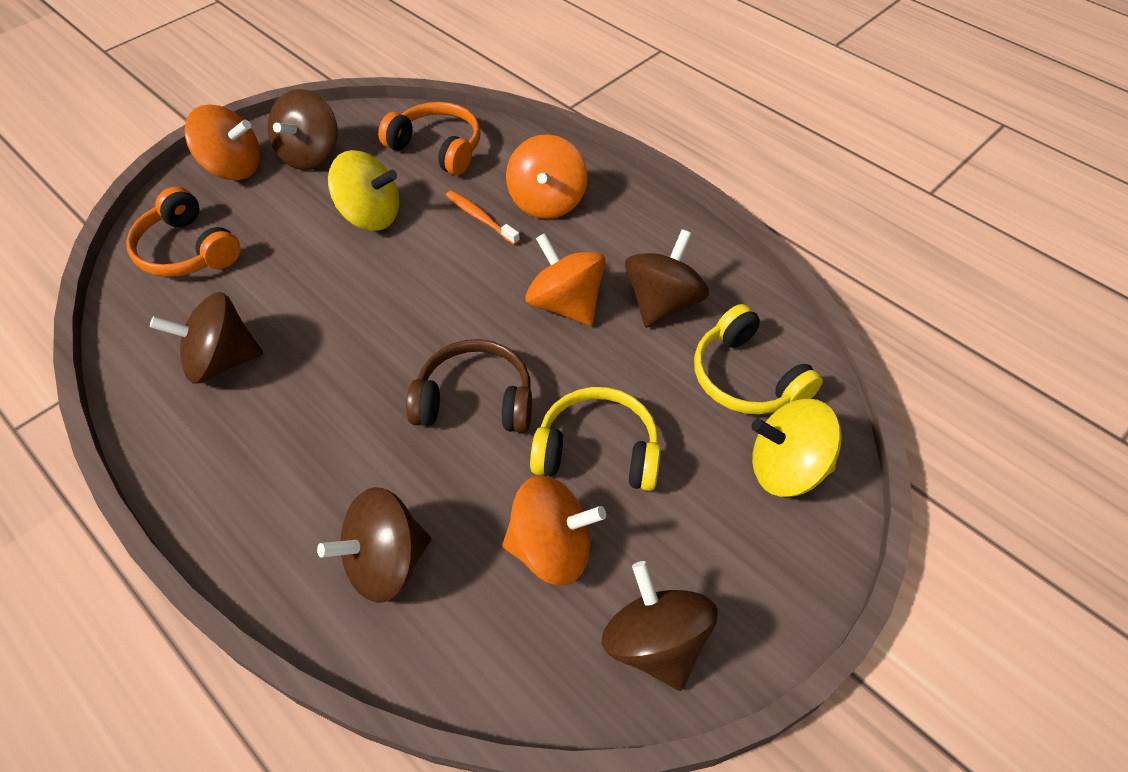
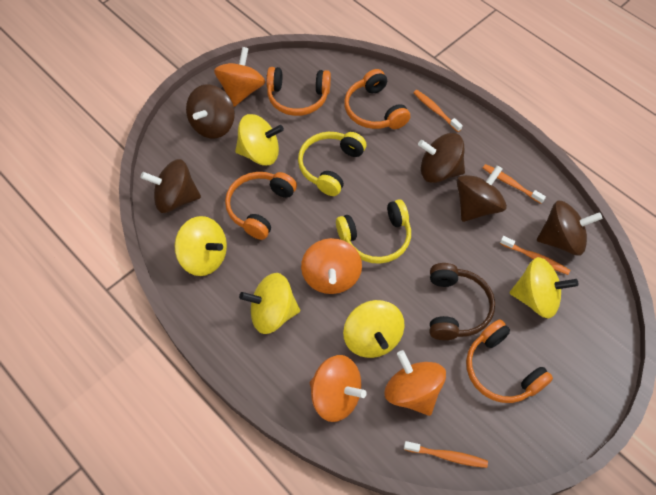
orange headphones: 2 -> 4
orange toothbrush: 1 -> 4
yellow spinning top: 2 -> 5

